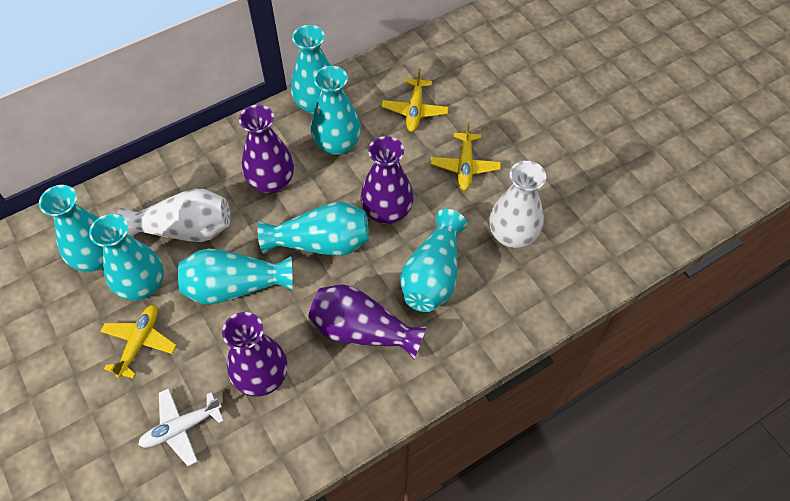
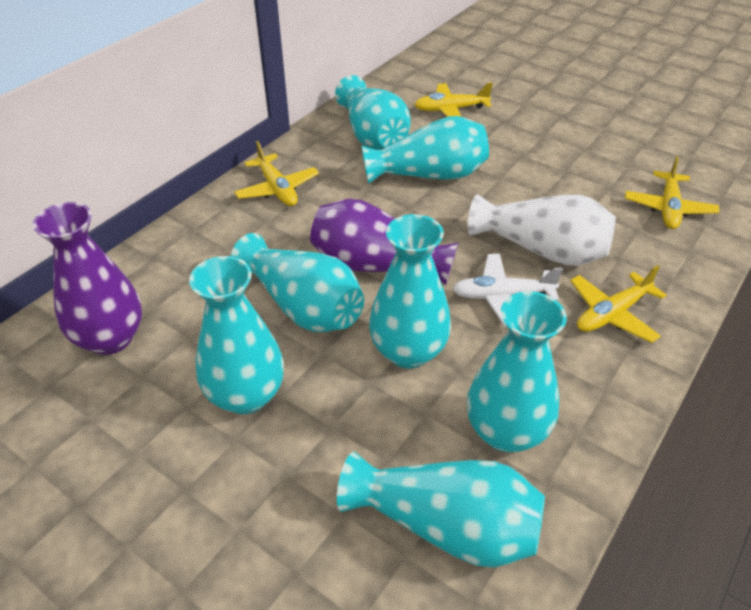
purple vase: 4 -> 2
white vase: 2 -> 1
yellow plane: 3 -> 4

